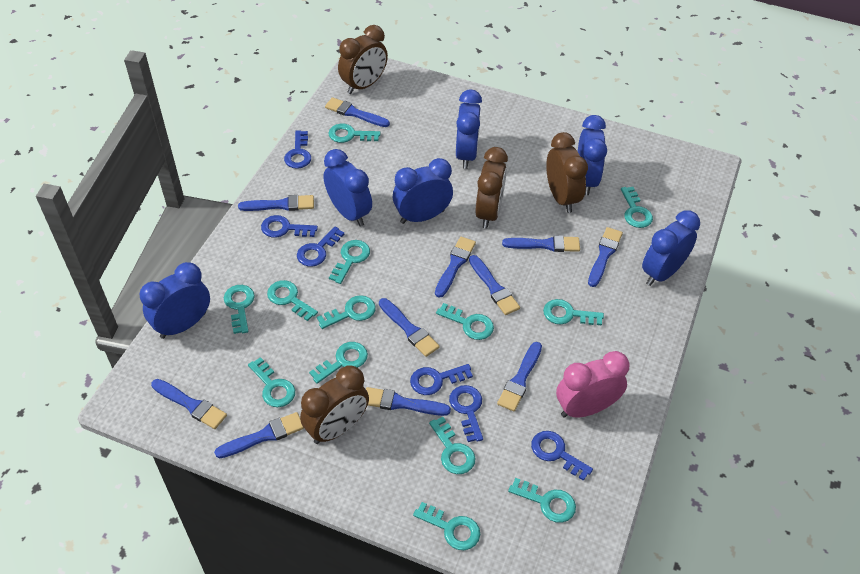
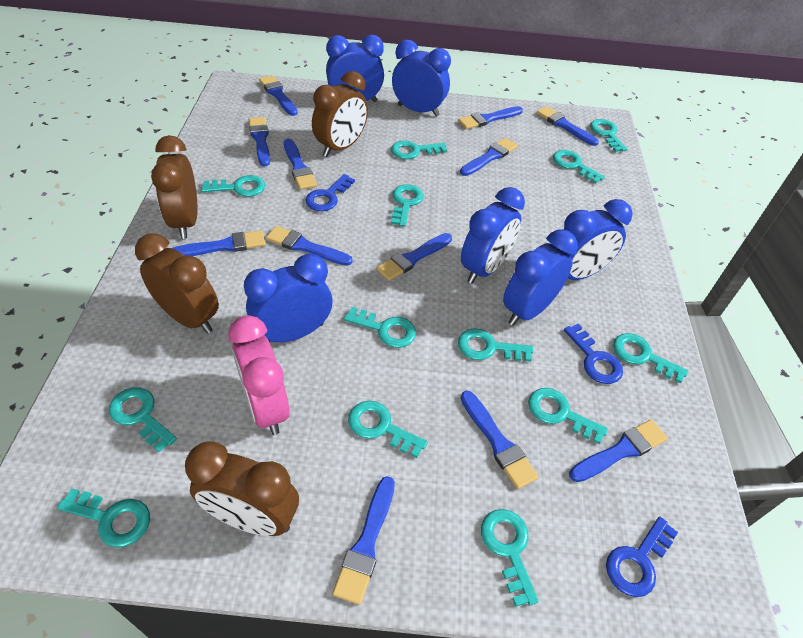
blue brush: 11 -> 12
blue key: 6 -> 3

